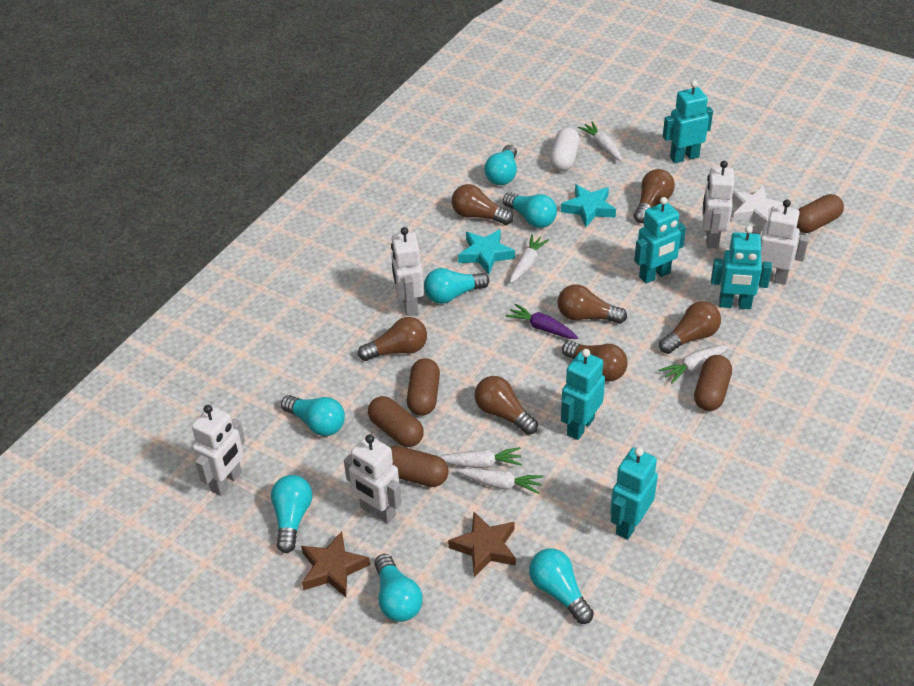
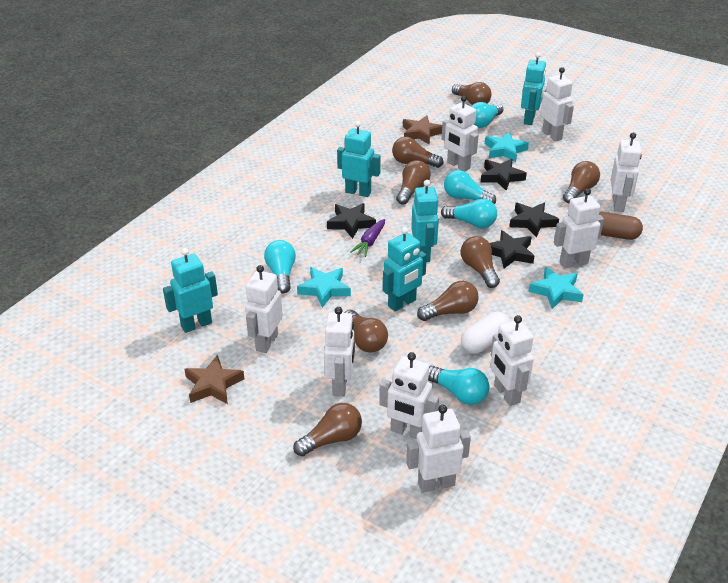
black star: 0 -> 4
brown capsule: 5 -> 1
brown light bulb: 7 -> 8
turquoise light bulb: 7 -> 5
turquoise star: 2 -> 3
white carrot: 5 -> 0
white robot: 5 -> 9
white star: 1 -> 0

